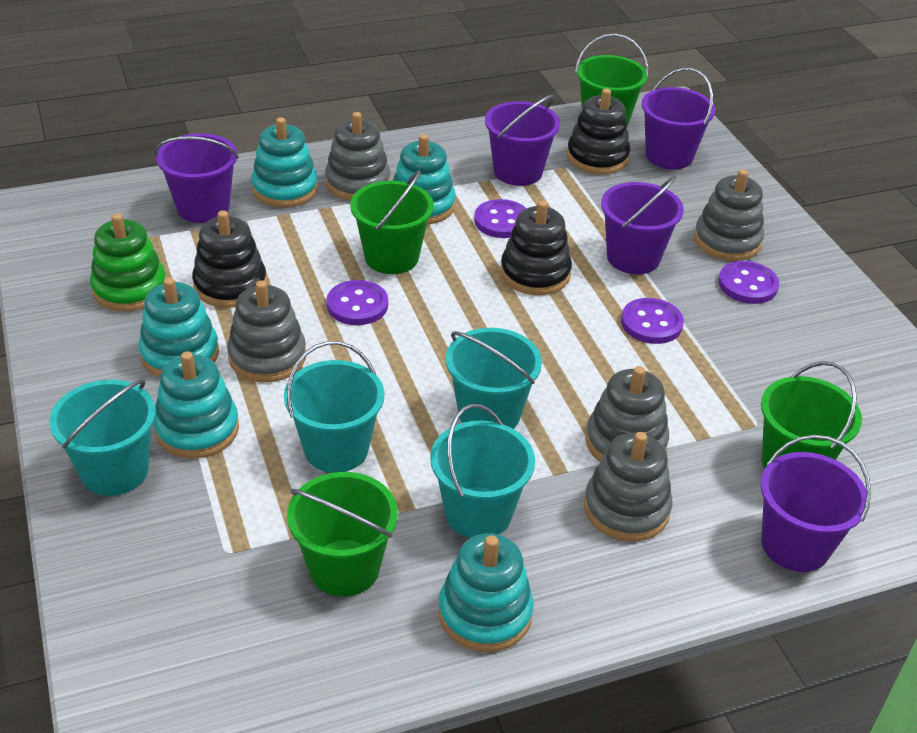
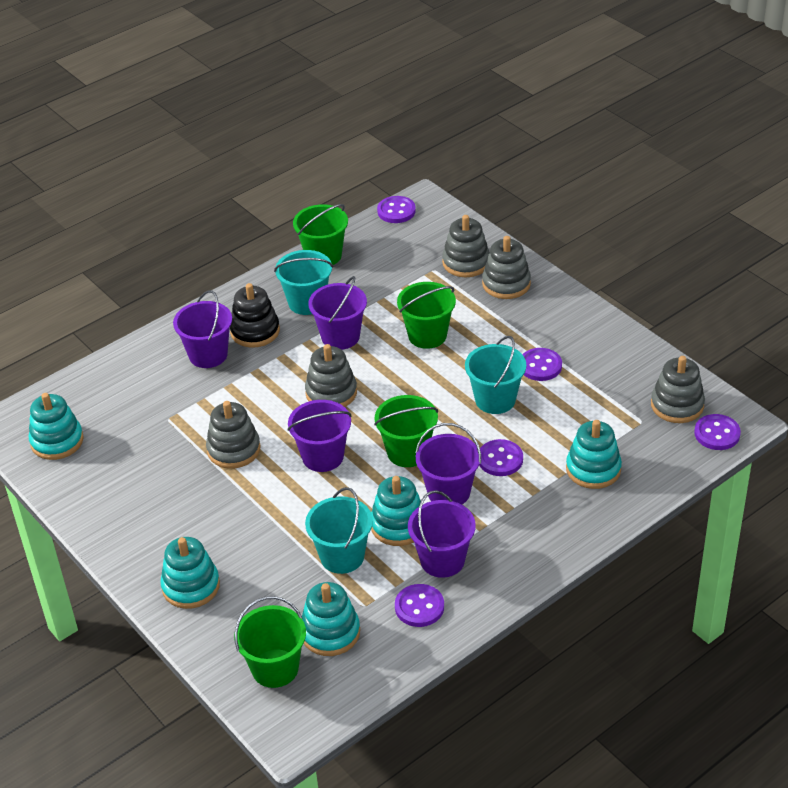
black stacking toy: 3 -> 1
green stacking toy: 1 -> 0
purple button: 4 -> 5
turquoise bucket: 4 -> 3

